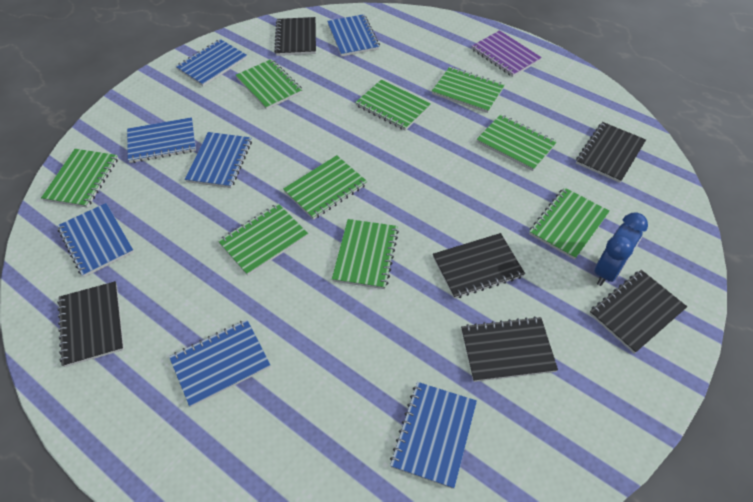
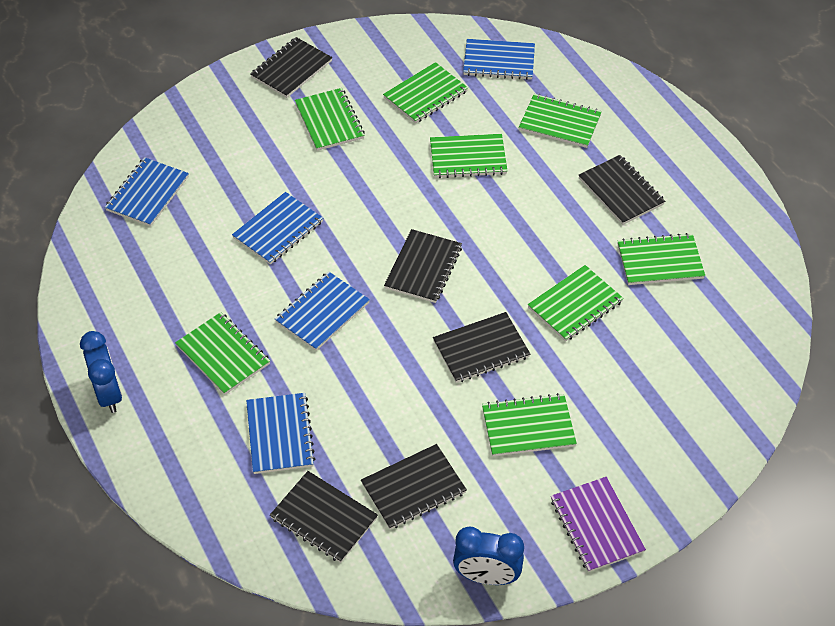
blue clock: 1 -> 2
blue notebook: 7 -> 5
green notebook: 9 -> 8

